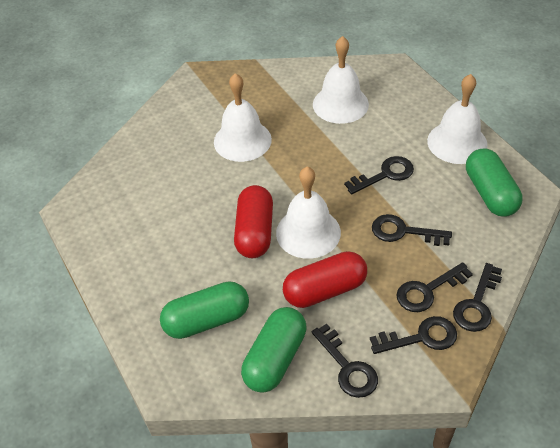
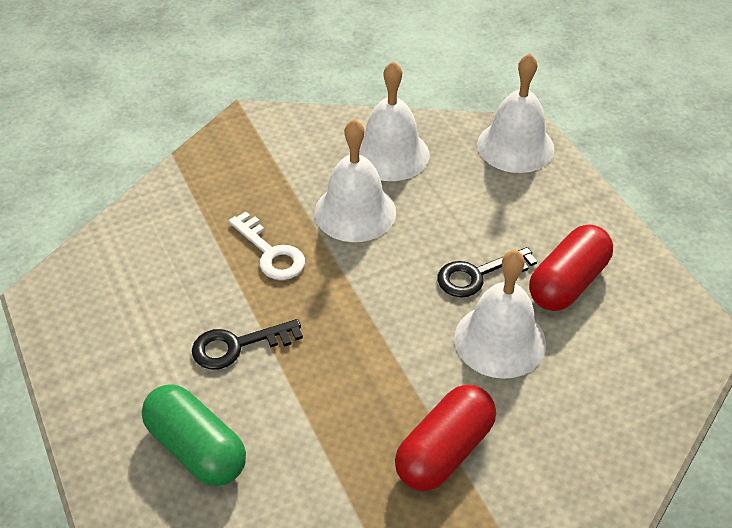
black key: 6 -> 2
green capsule: 3 -> 1
white key: 0 -> 1

